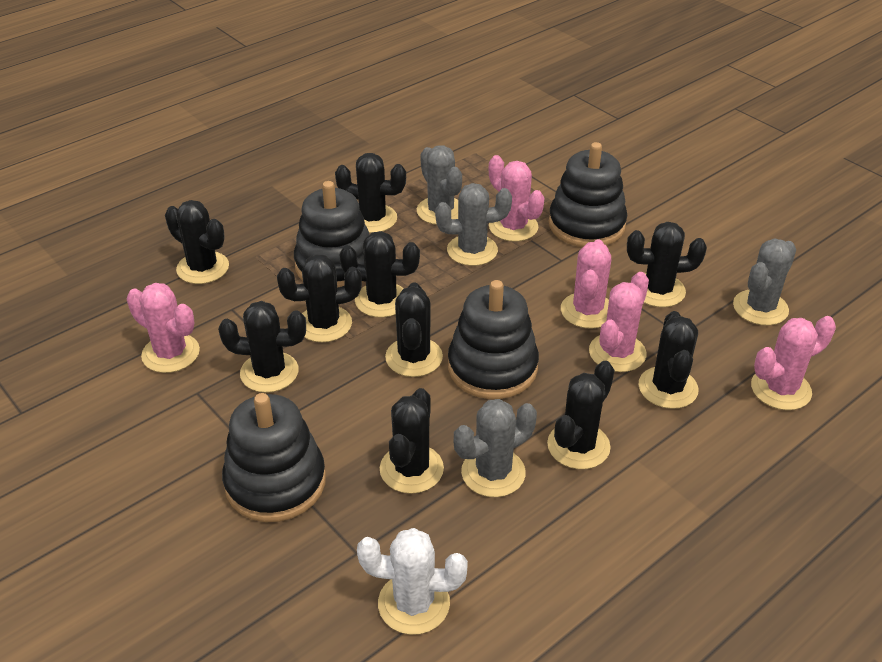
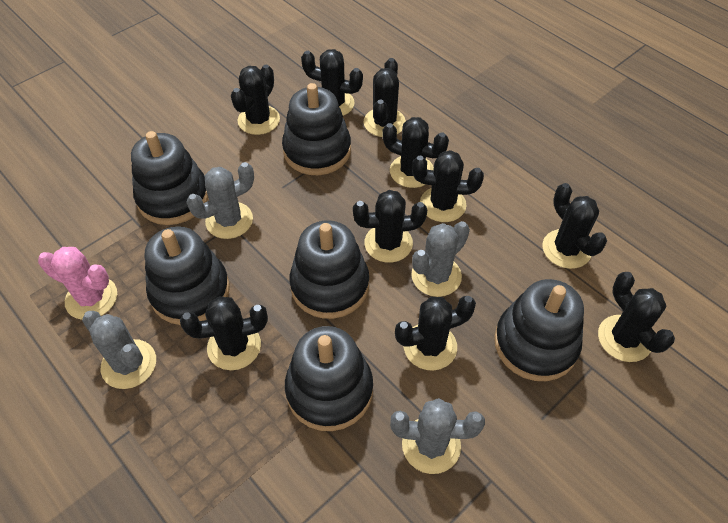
black stacking toy: 4 -> 6
pink cactus: 5 -> 1
white cactus: 1 -> 0

